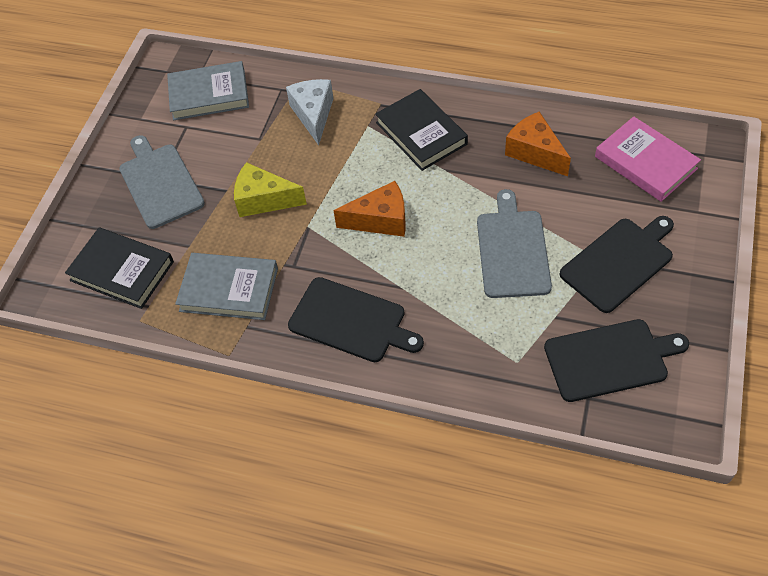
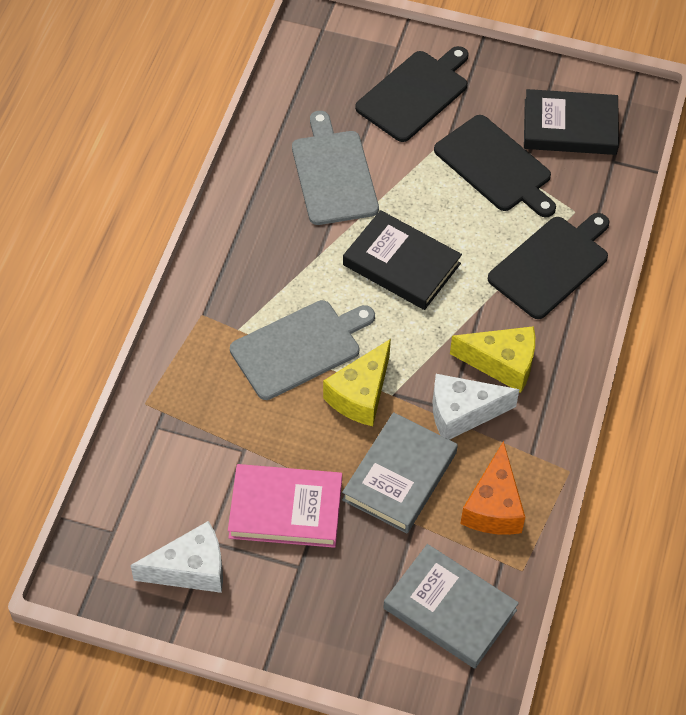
orange cheese: 2 -> 1
white cheese: 1 -> 2
yellow cheese: 1 -> 2

